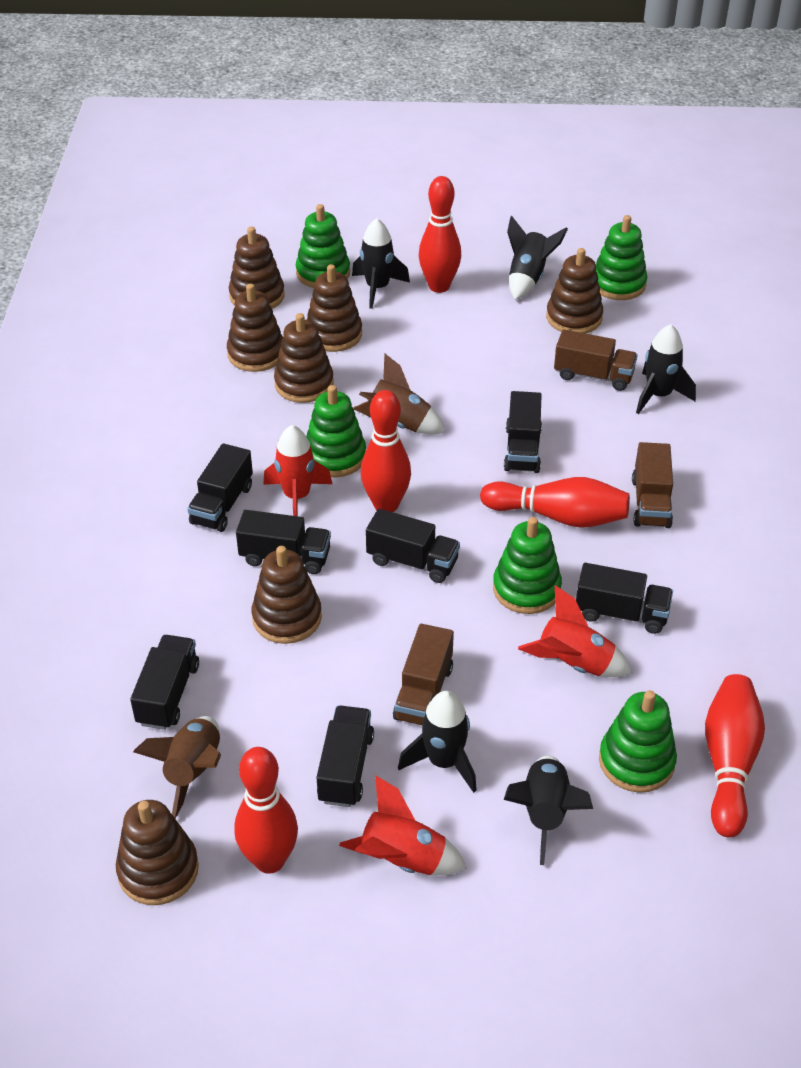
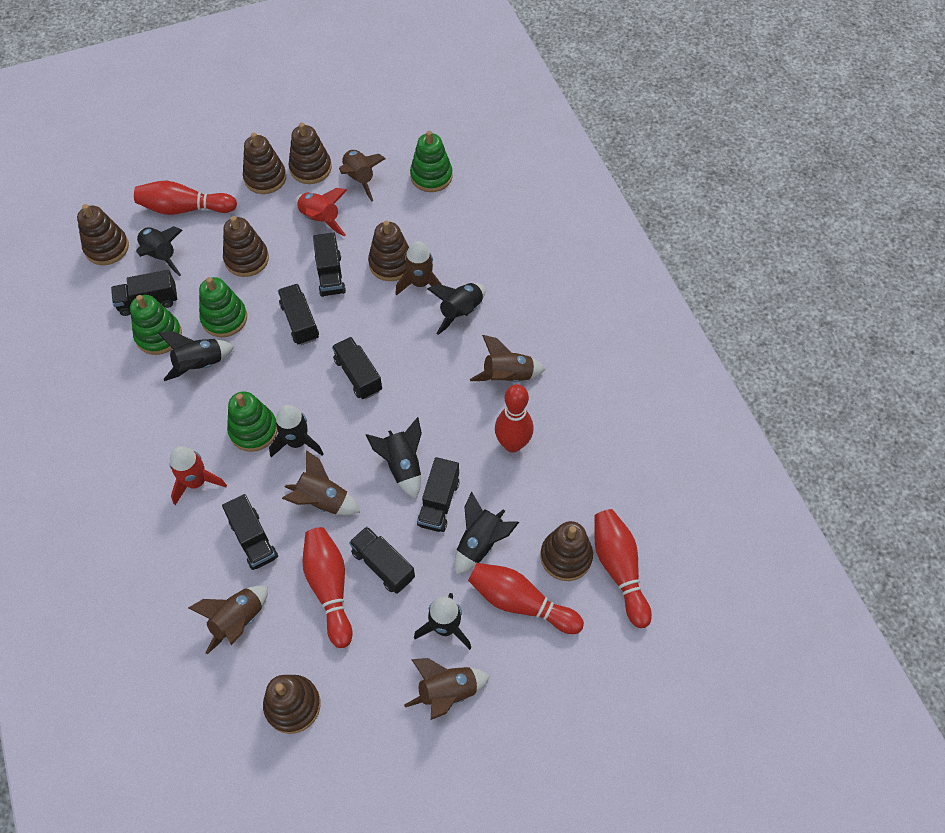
black rocket: 5 -> 7
brown rocket: 2 -> 6
brown truck: 3 -> 0
green stacking toy: 5 -> 4
red rocket: 3 -> 2

